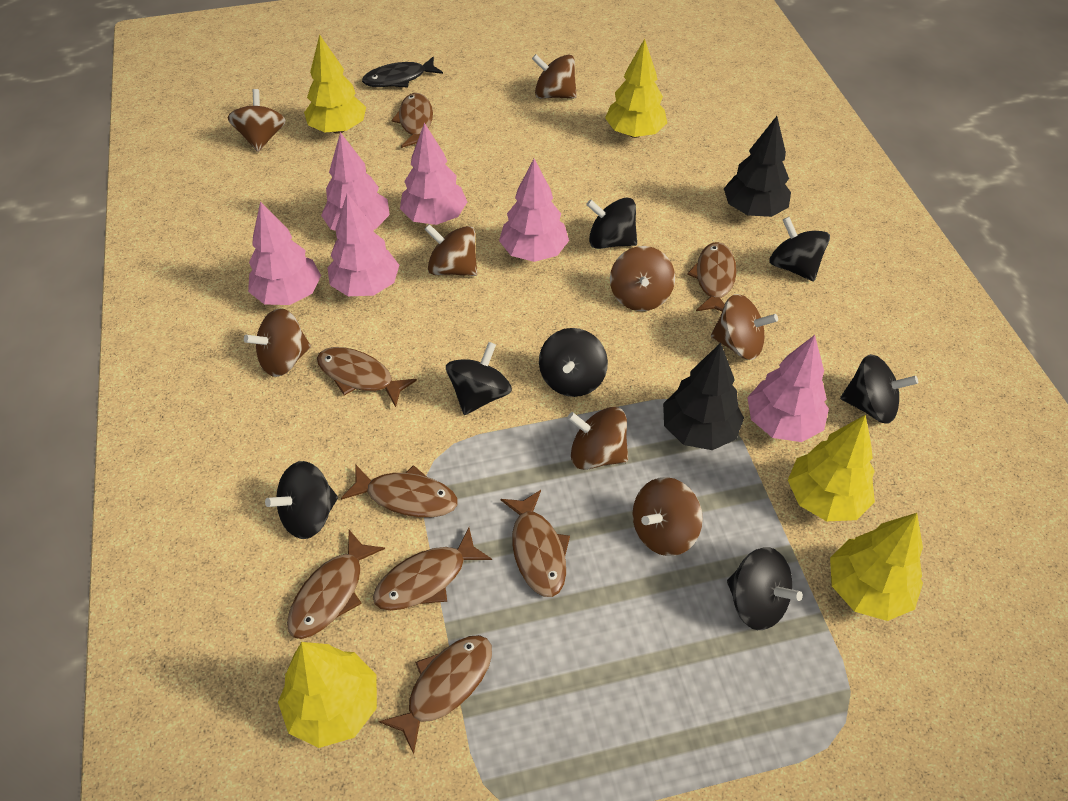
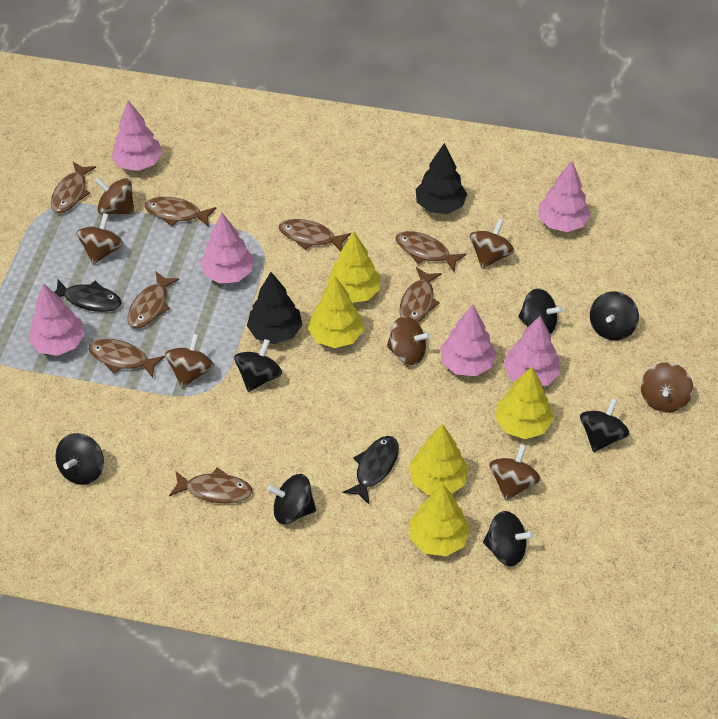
black fish: 1 -> 2
brown spinning top: 8 -> 7

